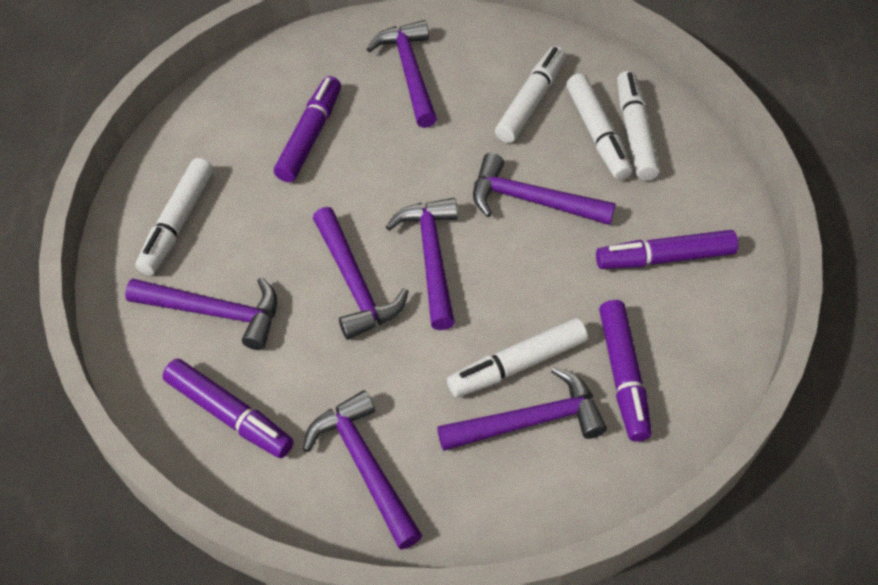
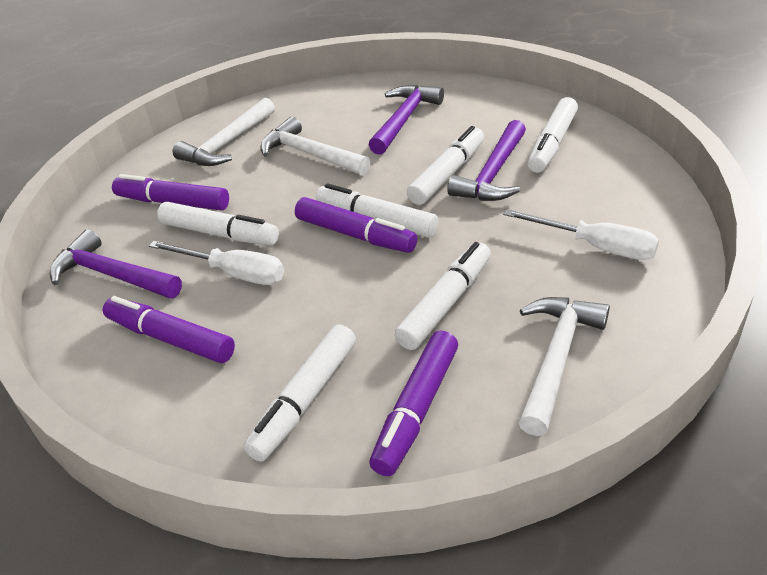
purple hammer: 7 -> 3
white hammer: 0 -> 3
white marker: 5 -> 6
white screwdriver: 0 -> 2

